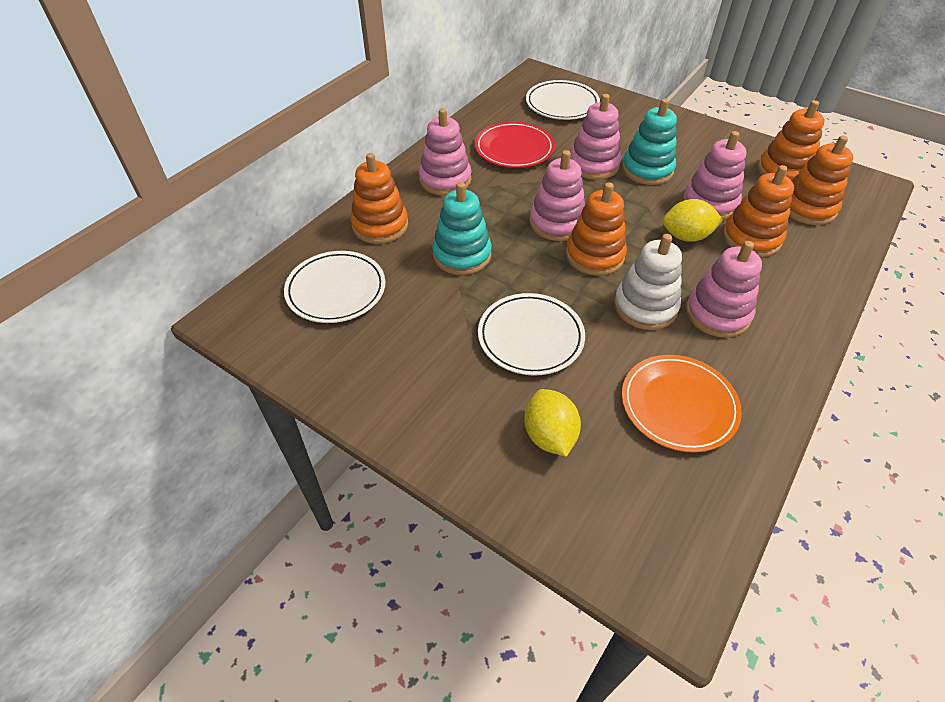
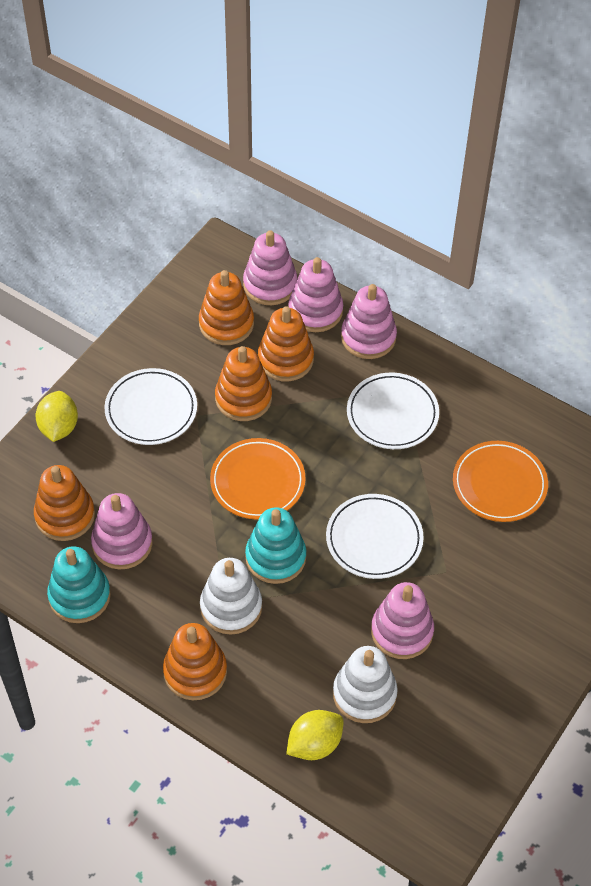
orange plate: 1 -> 2
red plate: 1 -> 0
white stacking toy: 1 -> 2

